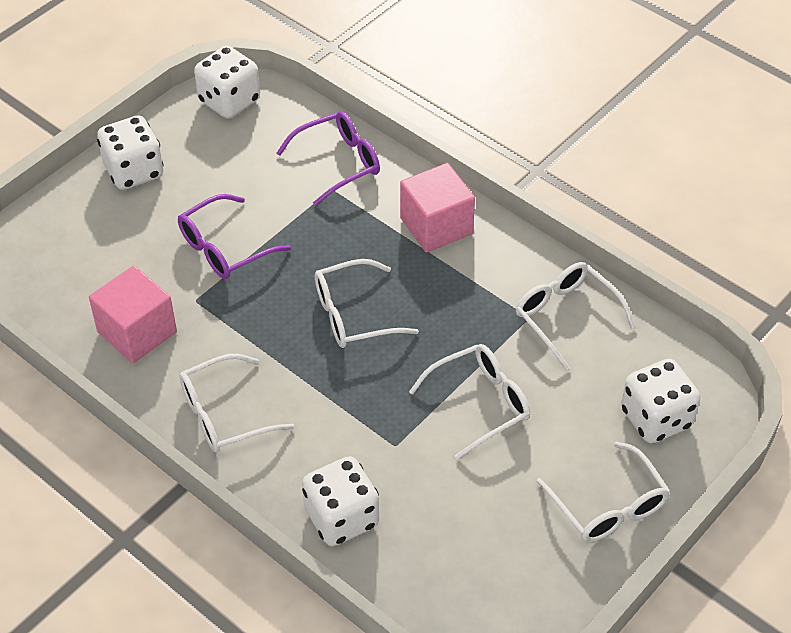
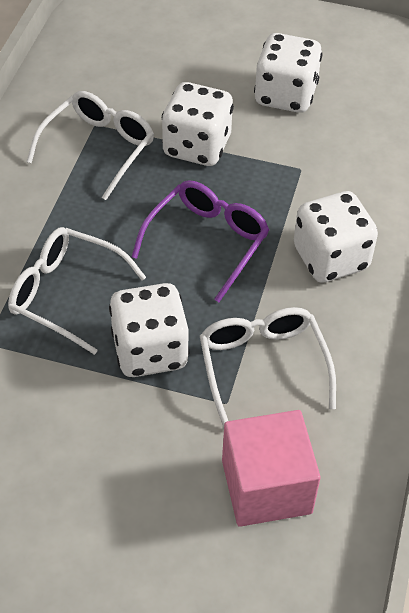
pink cube: 2 -> 1
purple glasses: 2 -> 1
white glasses: 5 -> 3

